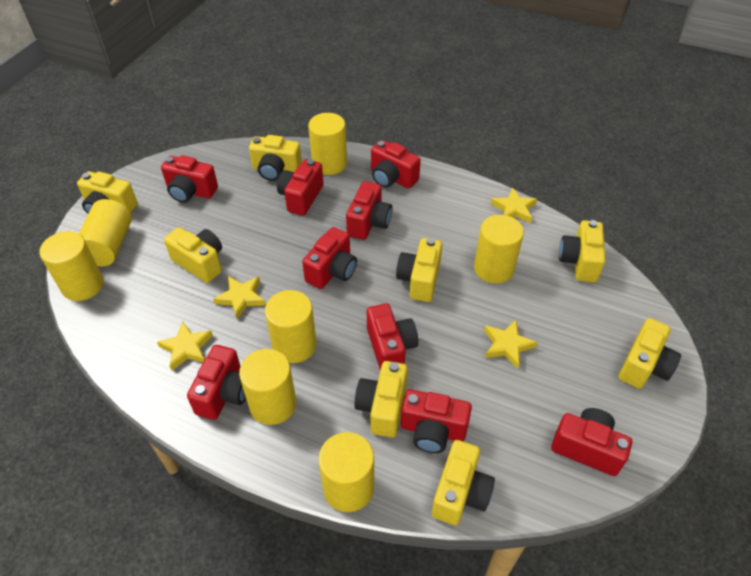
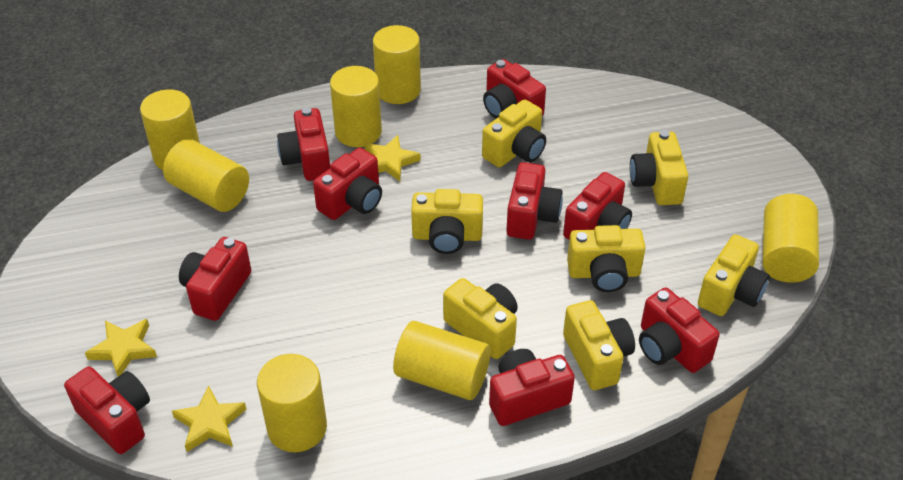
yellow camera: 8 -> 7
yellow star: 4 -> 3

